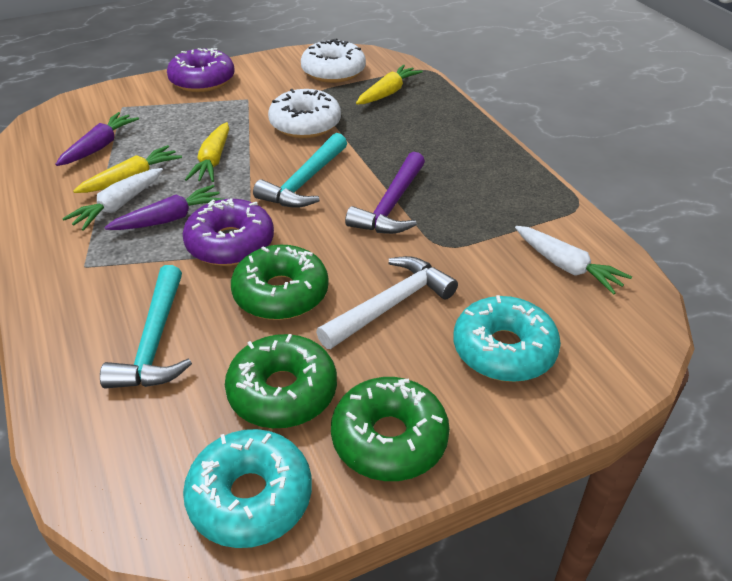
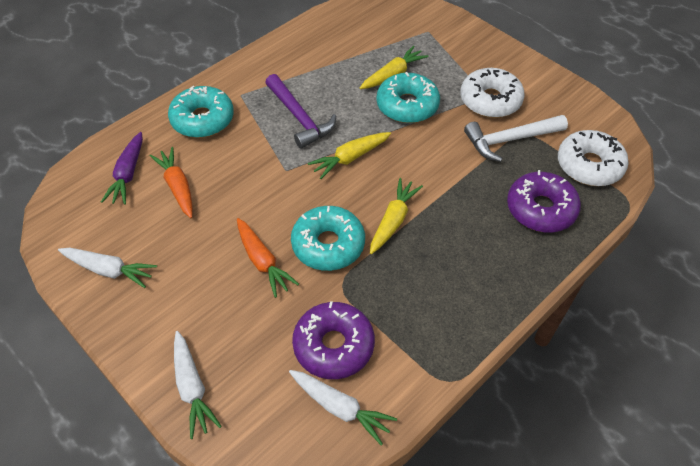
green donut: 3 -> 0
orange carrot: 0 -> 2
purple carrot: 2 -> 1
turquoise donut: 2 -> 3
turquoise hammer: 2 -> 0
white carrot: 2 -> 3

